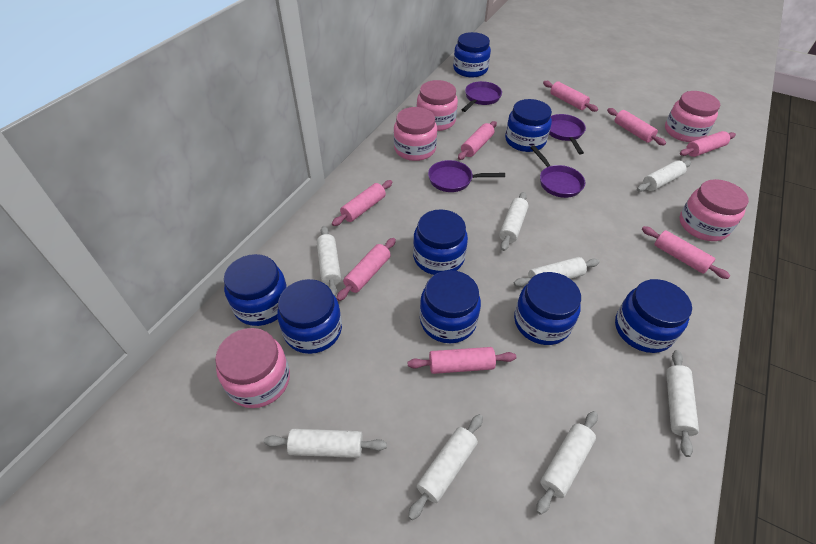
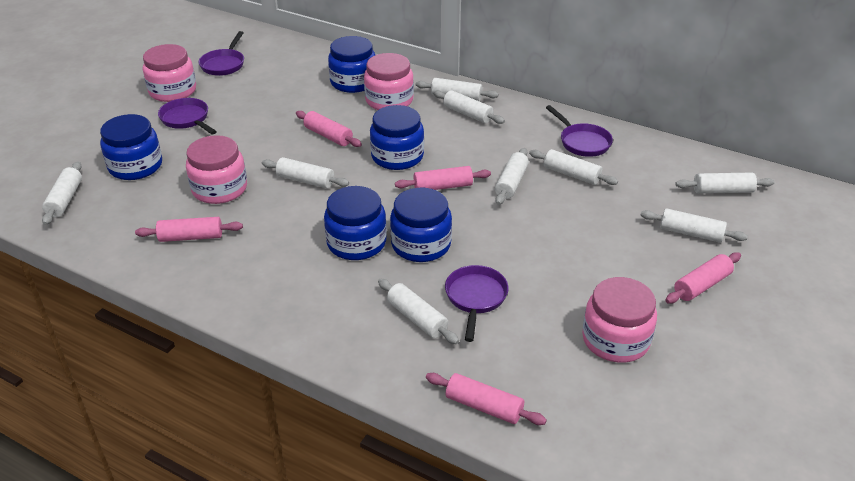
blue jar: 8 -> 5
pink jar: 5 -> 4
pink rolling pin: 8 -> 5
white rolling pin: 8 -> 9

